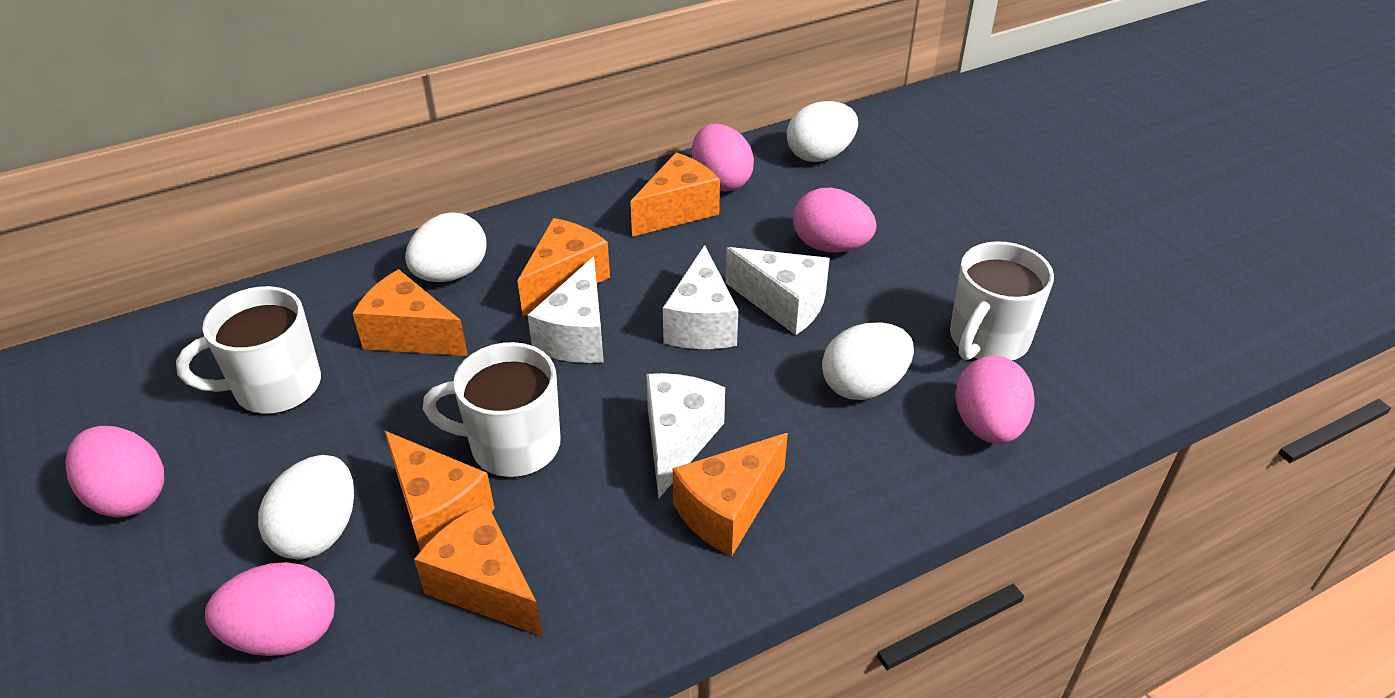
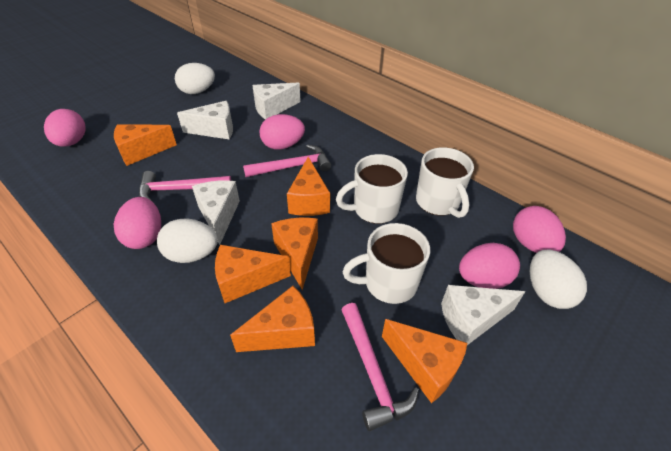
pink hammer: 0 -> 3
white egg: 4 -> 3

